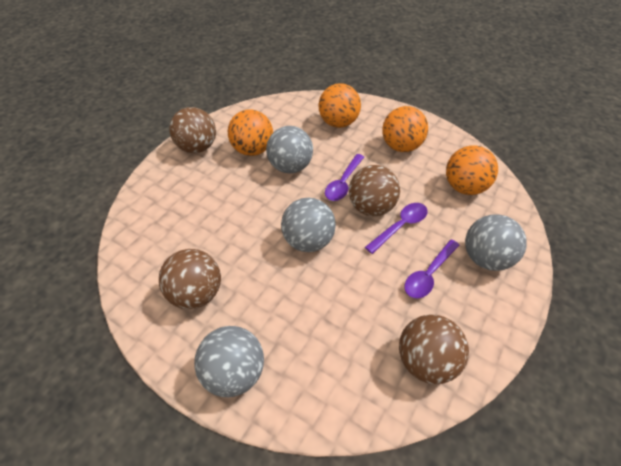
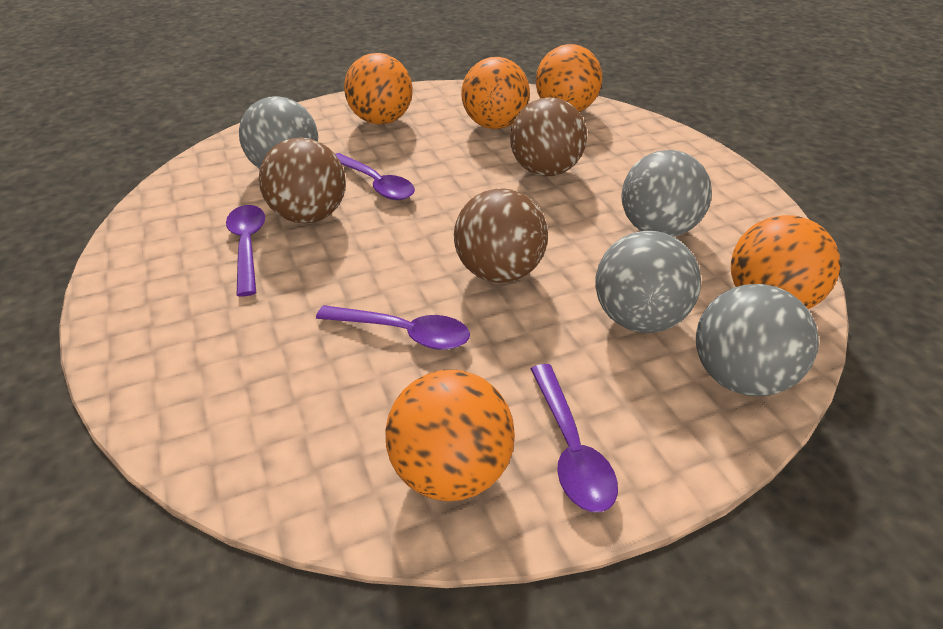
brown ball: 4 -> 3
orange ball: 4 -> 5
purple spoon: 3 -> 4

